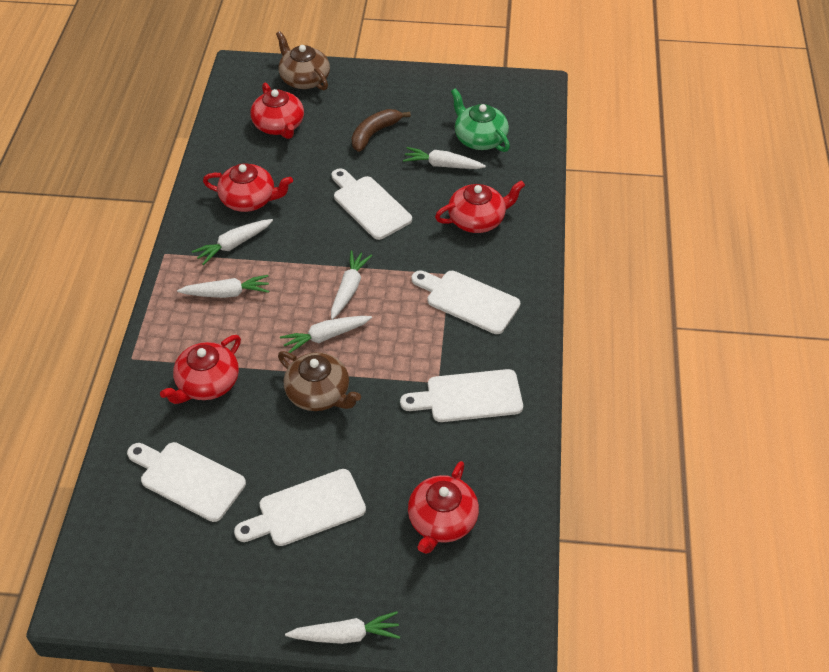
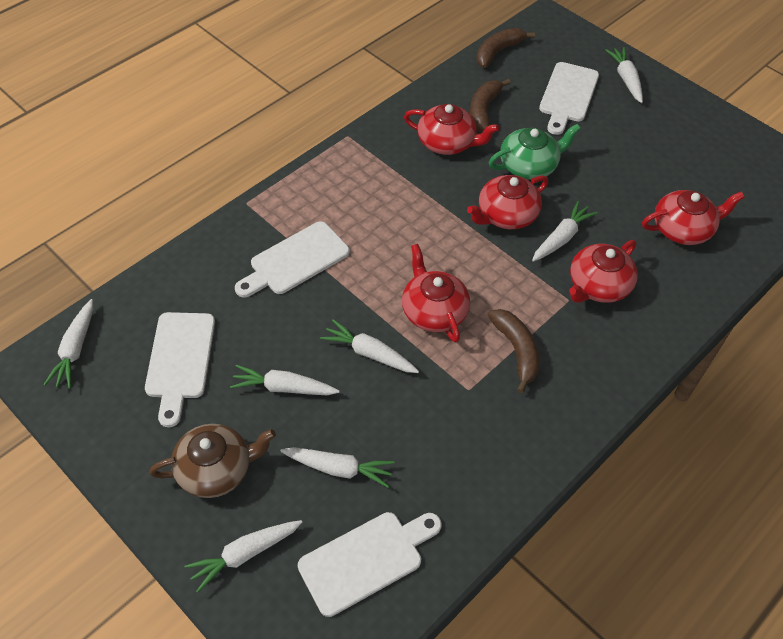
brown banana: 1 -> 3
brown teapot: 2 -> 1
white carrot: 6 -> 7
white cutting board: 5 -> 4

